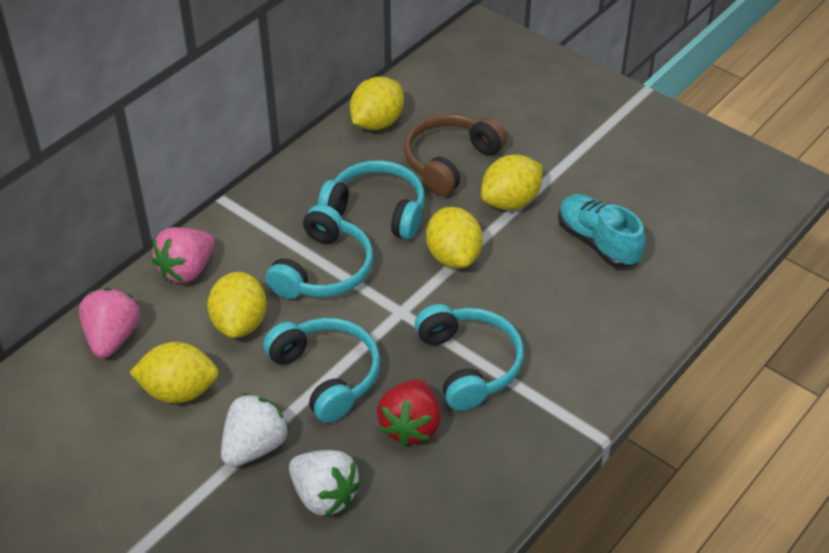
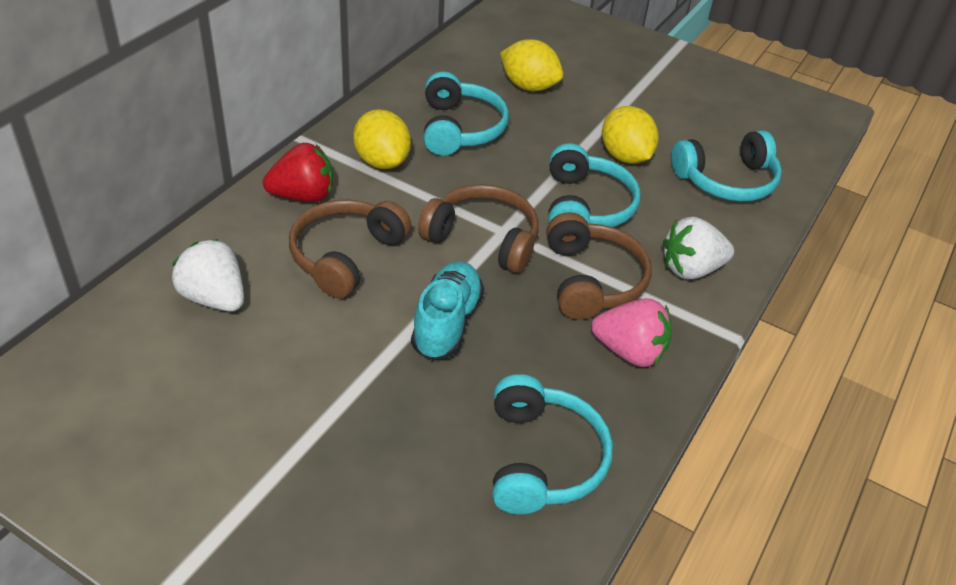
brown headphones: 1 -> 3
pink strawberry: 2 -> 1
yellow lemon: 5 -> 3

